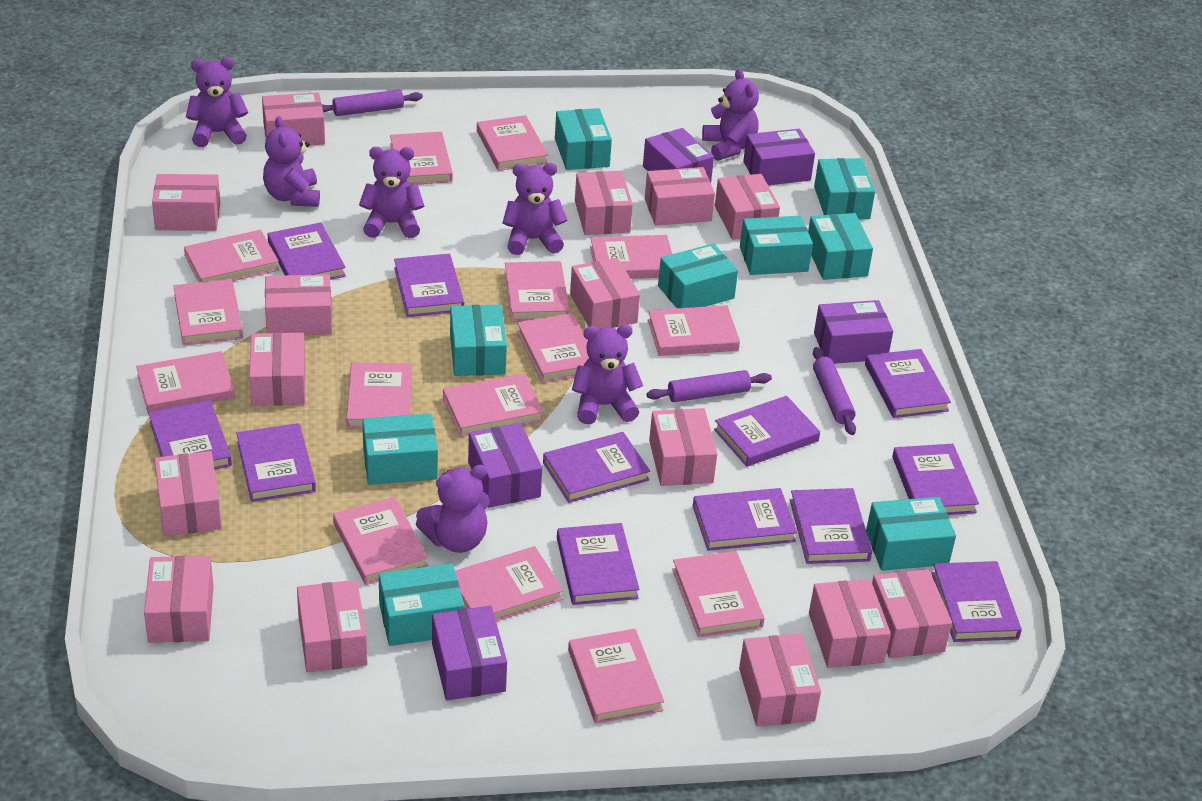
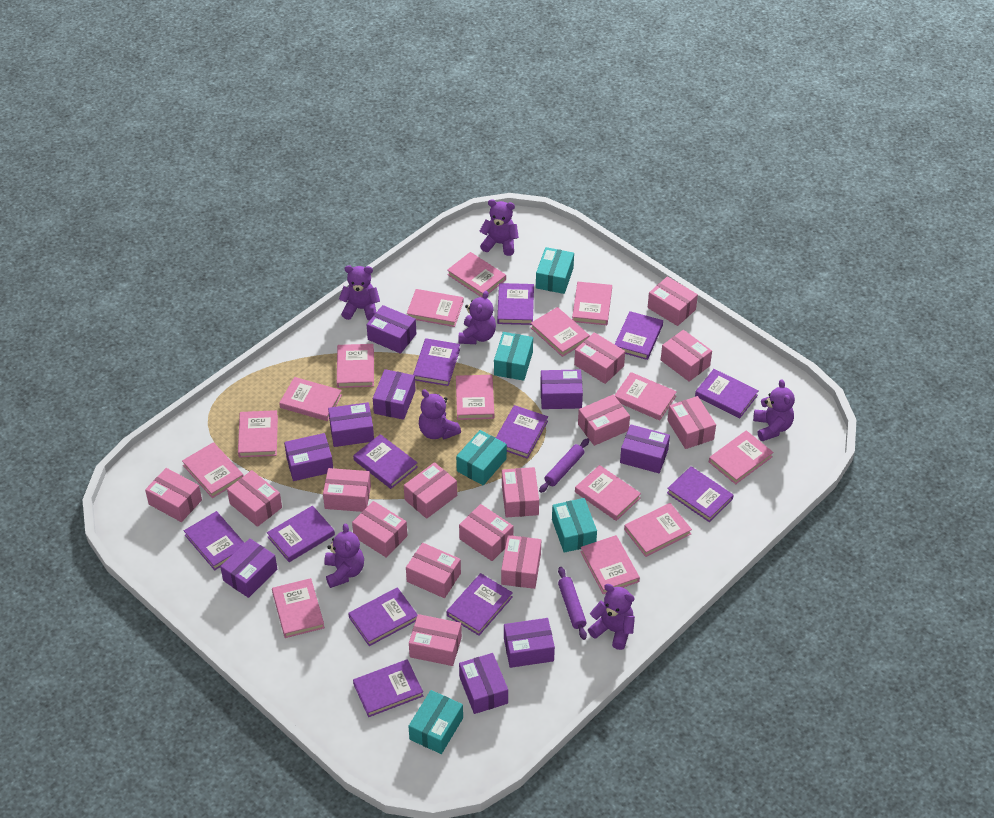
purple box: 5 -> 9
purple rolling pin: 3 -> 2
turquoise box: 9 -> 5

